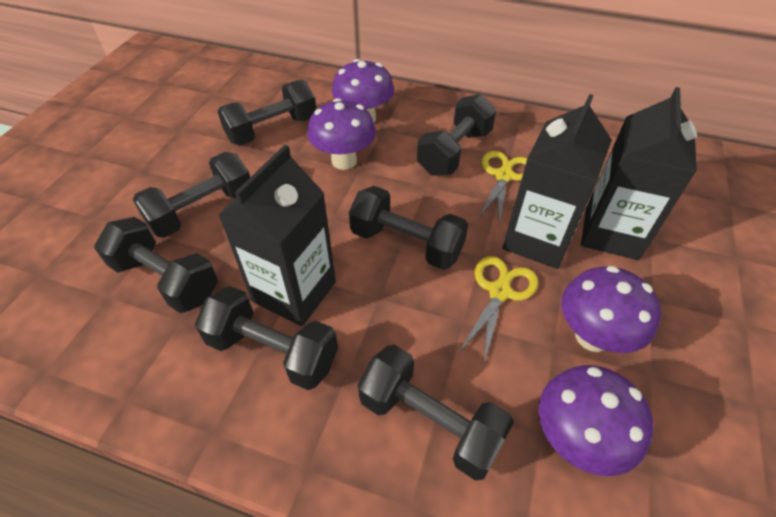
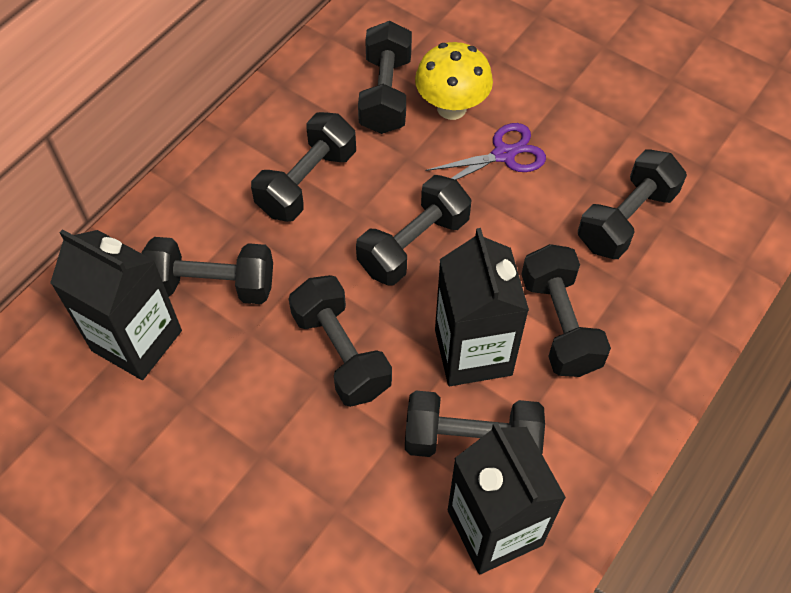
black dumbbell: 7 -> 8
purple mushroom: 4 -> 0
purple scissors: 0 -> 1
yellow mushroom: 0 -> 1
yellow scissors: 2 -> 0

